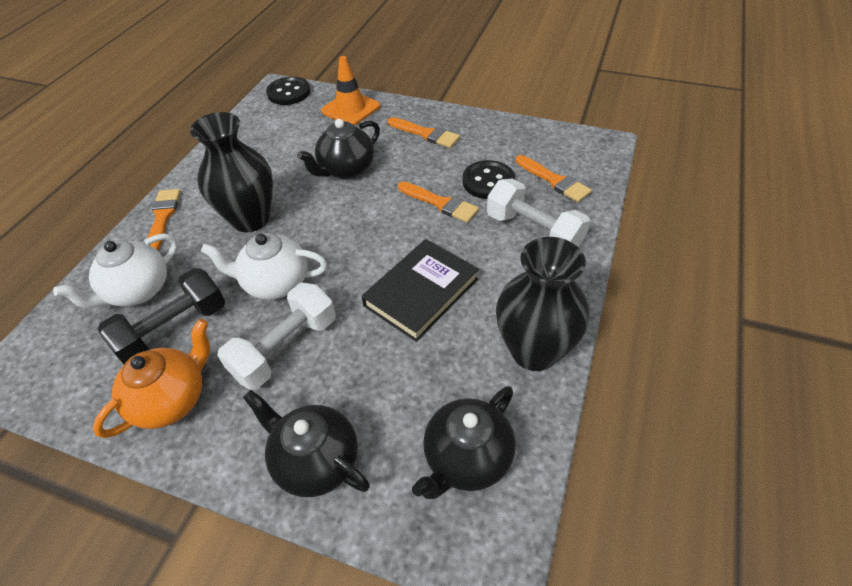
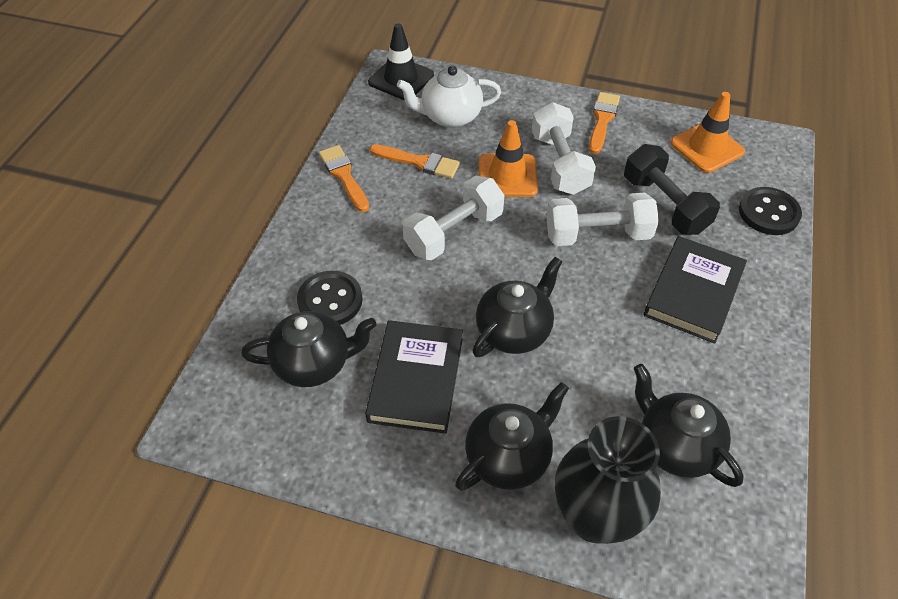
black book: 1 -> 2
black teapot: 3 -> 4
black traffic cone: 0 -> 1
black vase: 2 -> 1
orange brush: 4 -> 3
orange teapot: 1 -> 0
orange traffic cone: 1 -> 2
white dumbbell: 2 -> 3
white teapot: 2 -> 1

